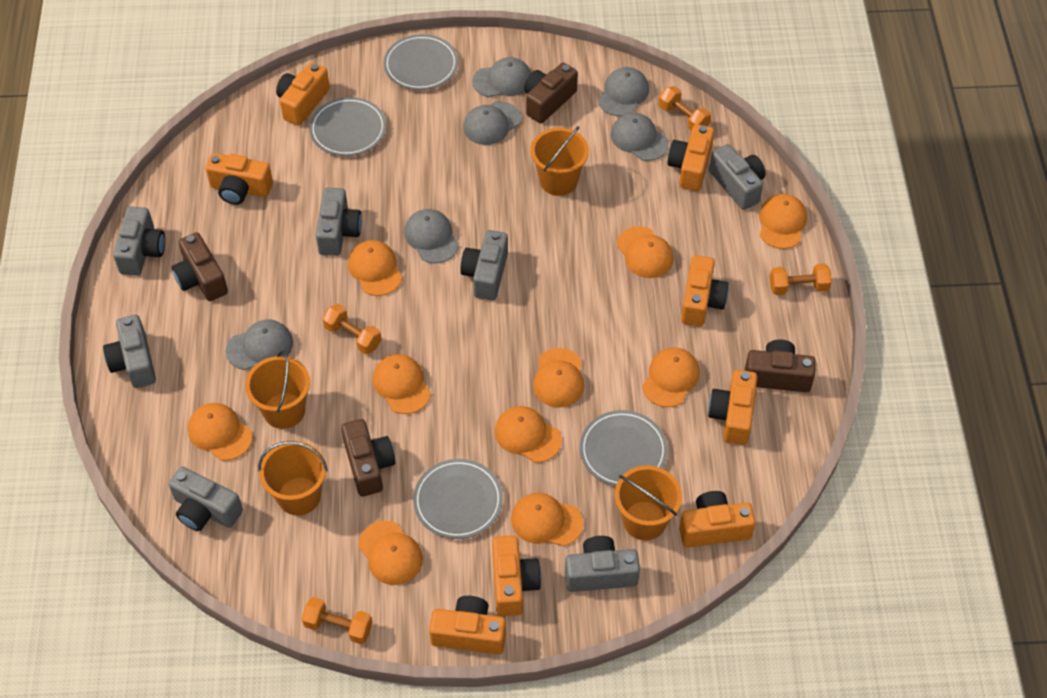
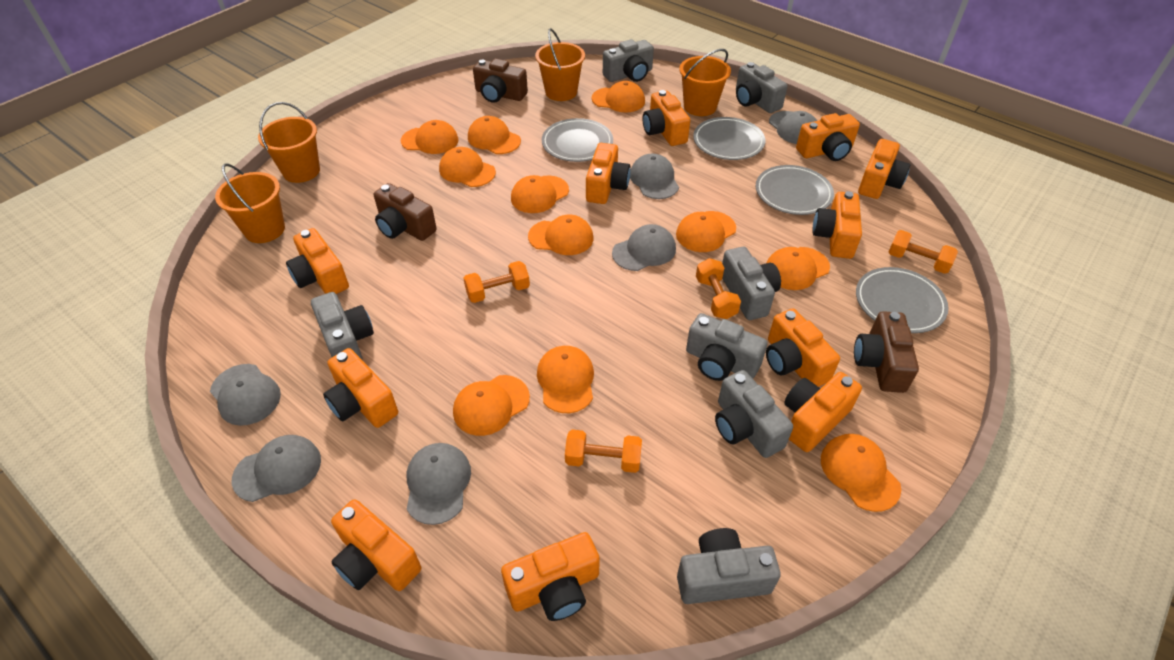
brown camera: 4 -> 3
orange camera: 8 -> 11
orange cap: 10 -> 11

